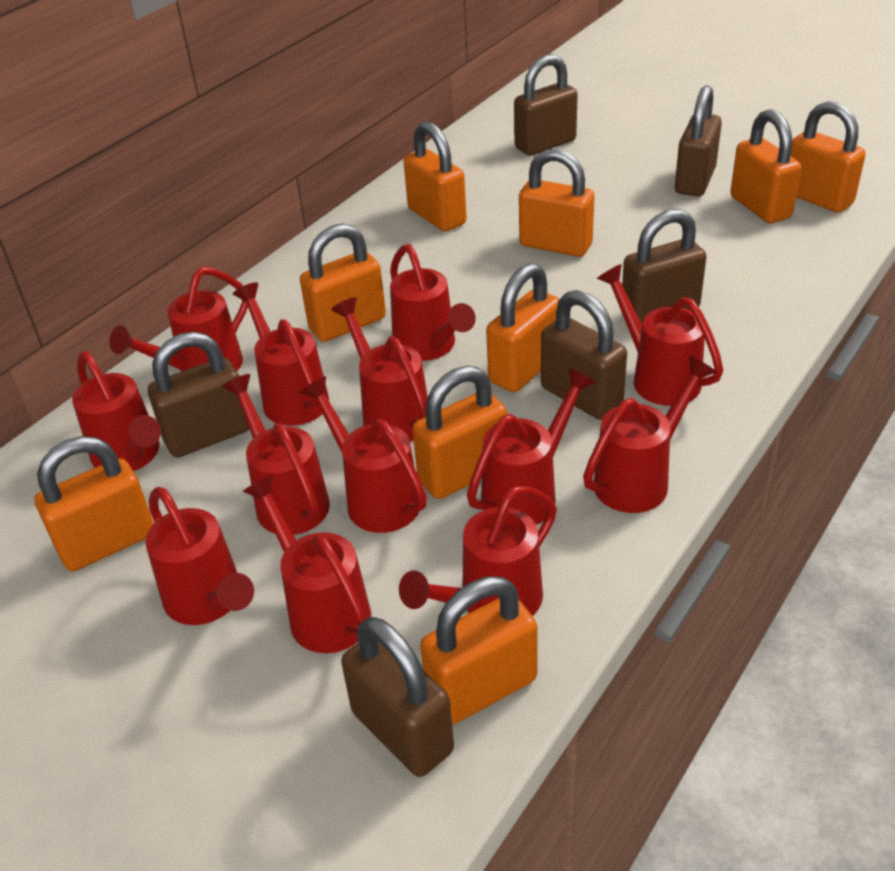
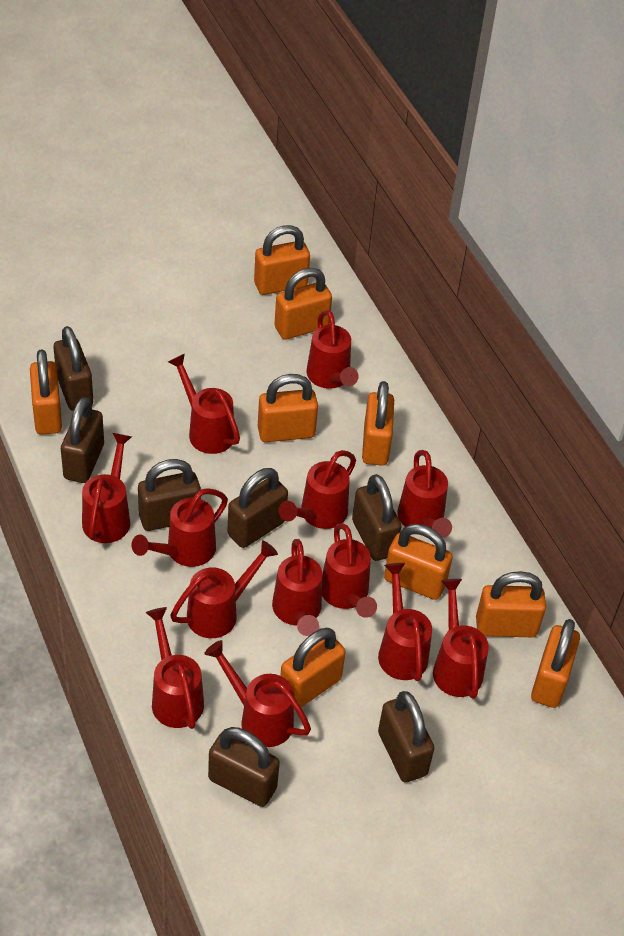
brown padlock: 6 -> 7

